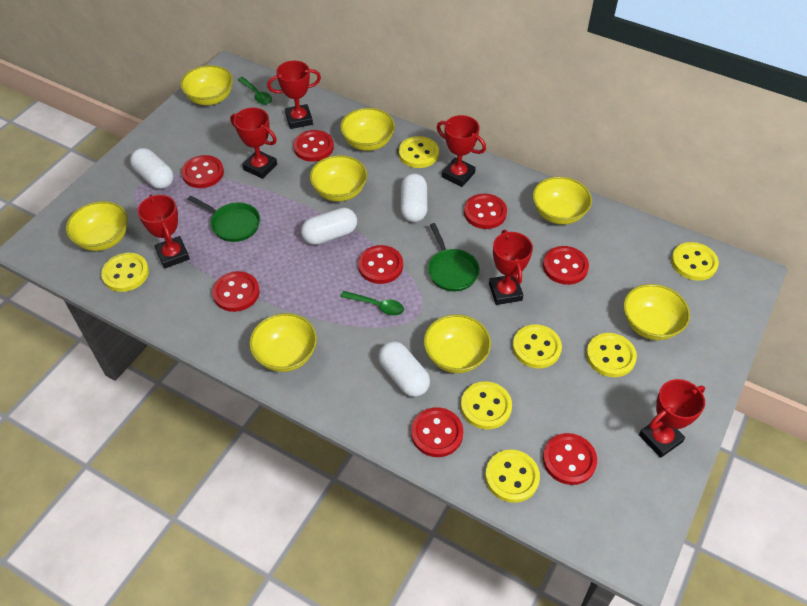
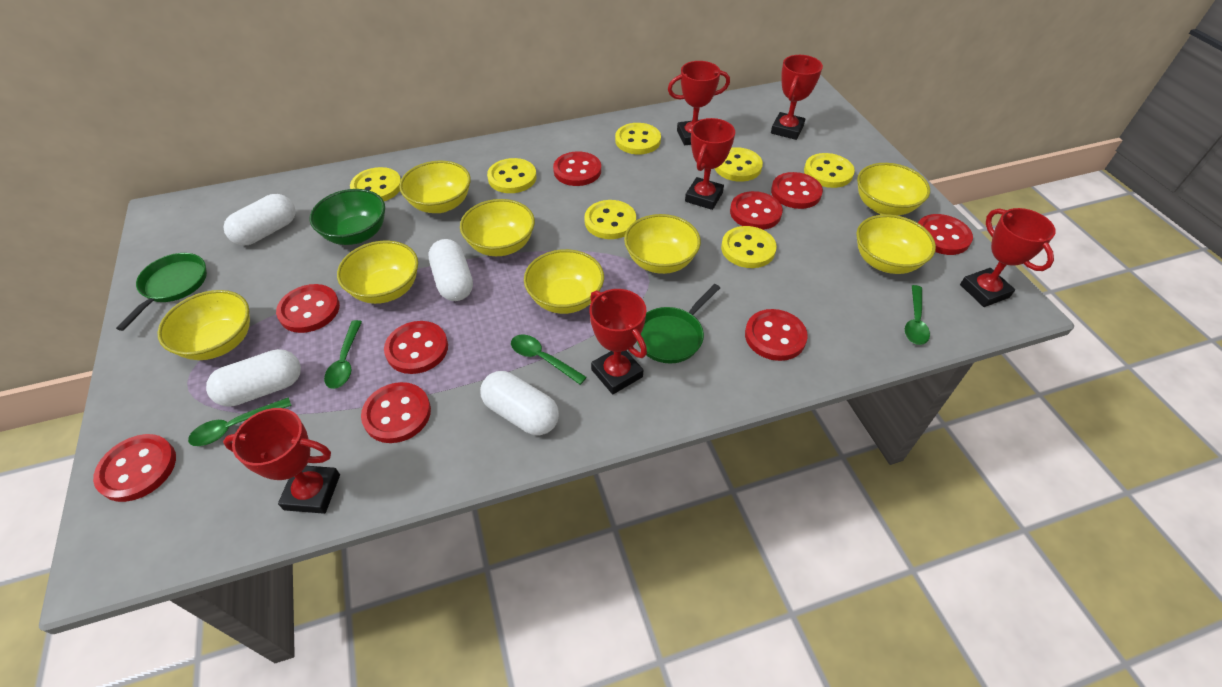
green bowl: 0 -> 1
green spoon: 2 -> 4
red button: 8 -> 9

